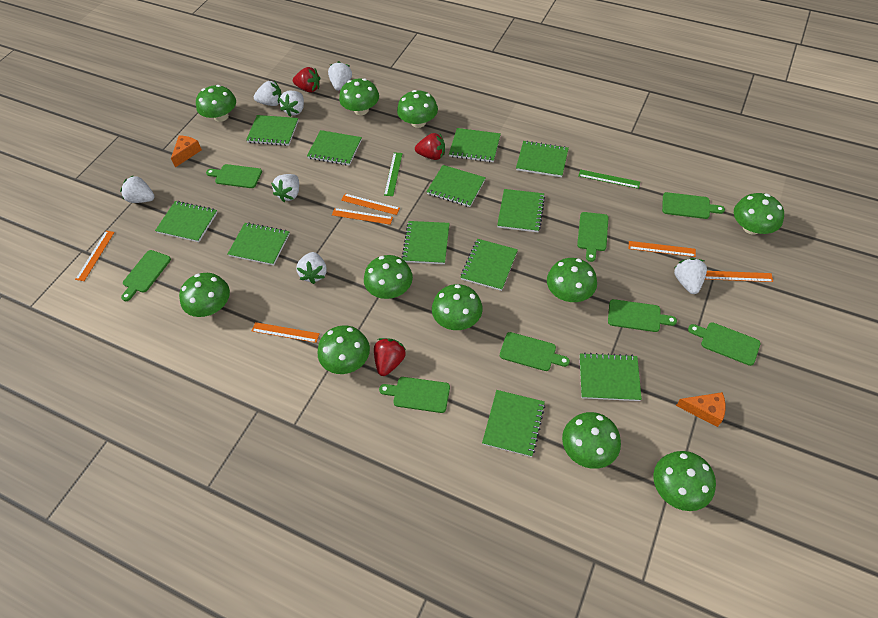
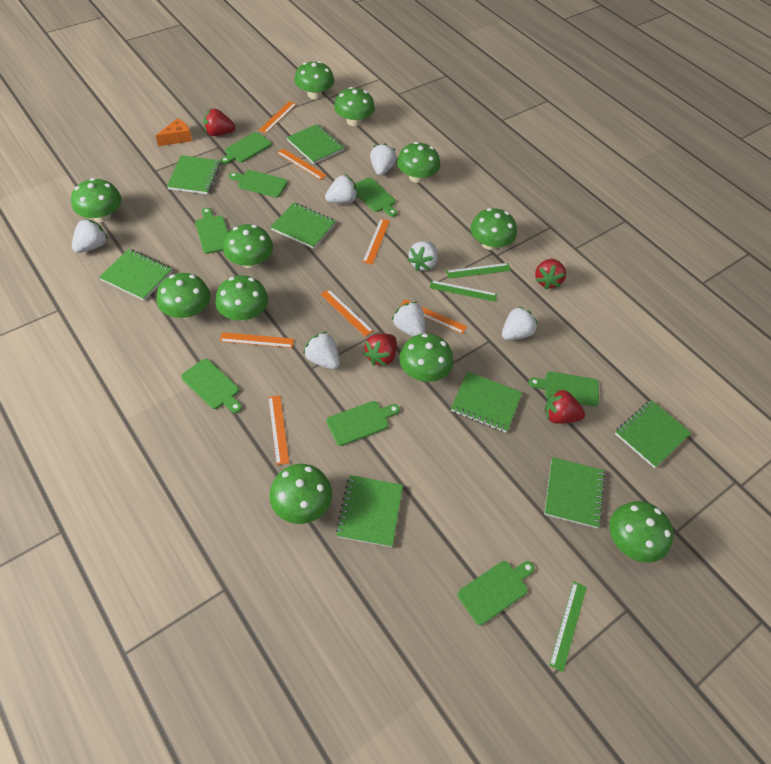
green notebook: 12 -> 8
green ruler: 2 -> 3
orange cheese: 2 -> 1
orange ruler: 6 -> 7
red strawberry: 3 -> 4

